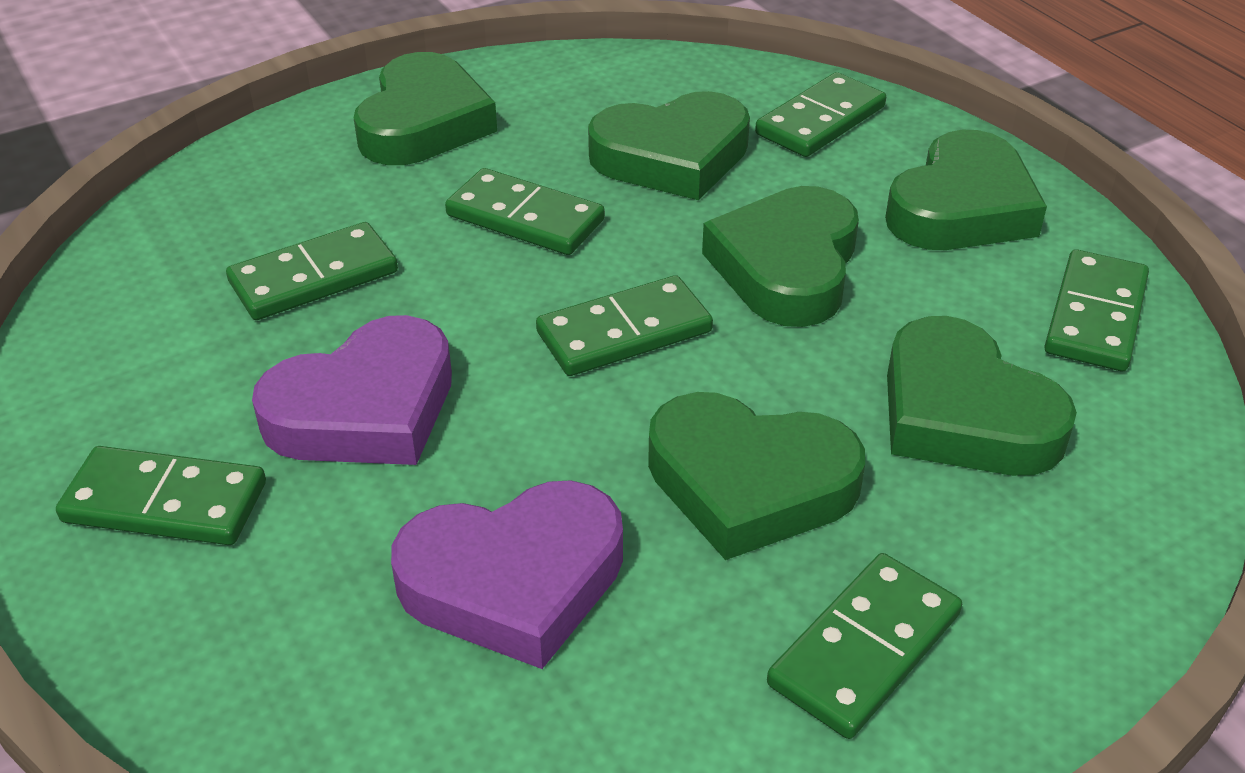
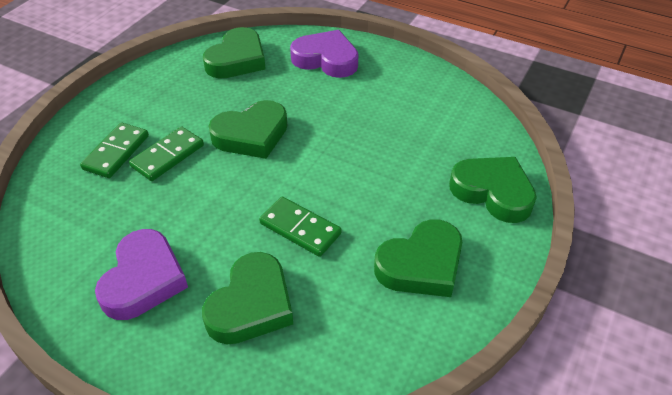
green domino: 7 -> 3
green heart: 6 -> 5

